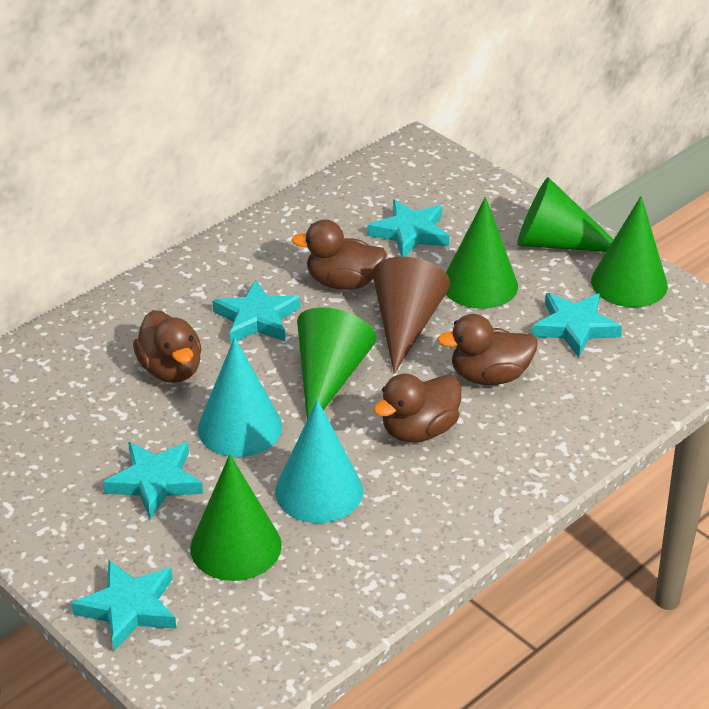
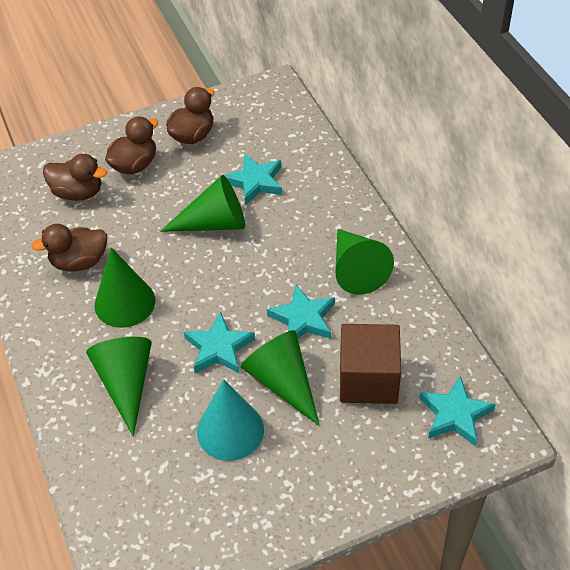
brown cone: 1 -> 0
brown cube: 0 -> 1
turquoise cone: 2 -> 1
turquoise star: 5 -> 4

